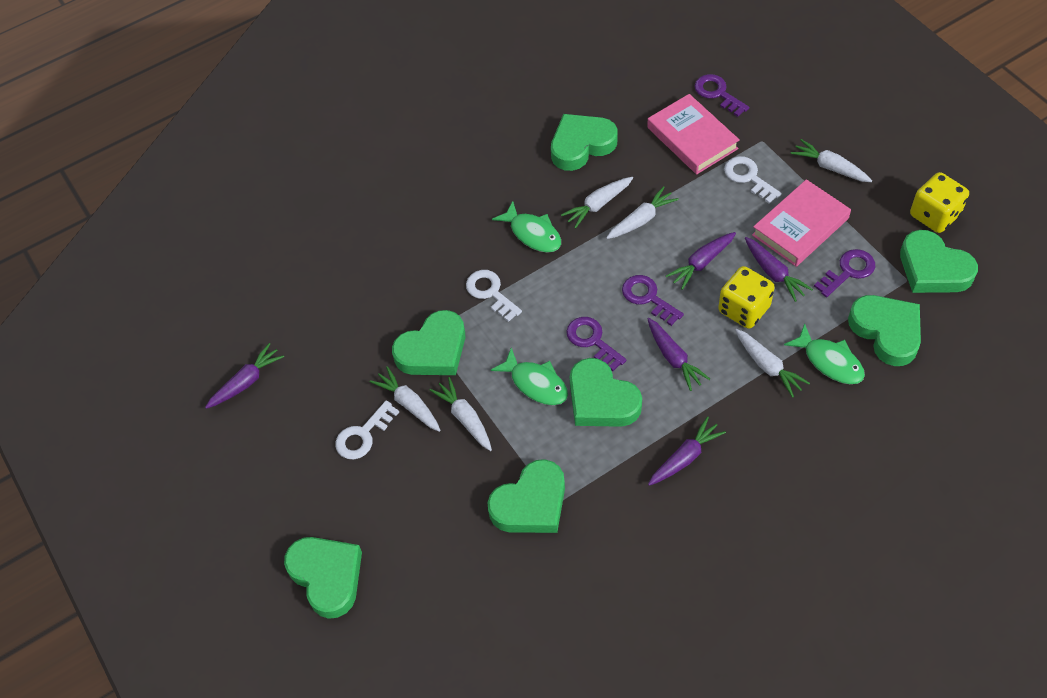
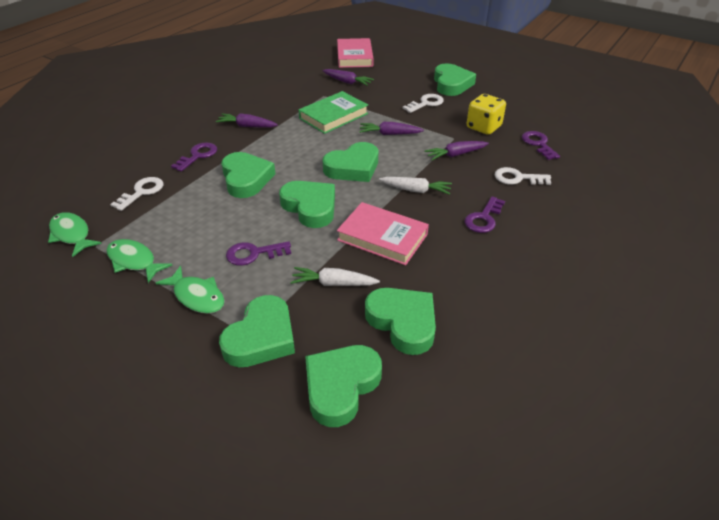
green book: 0 -> 1
purple carrot: 5 -> 4
white carrot: 6 -> 2
yellow dice: 2 -> 1

